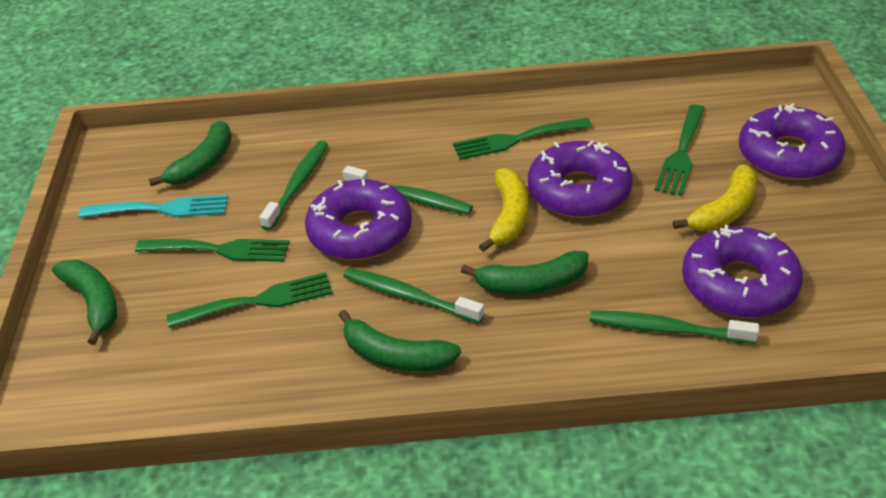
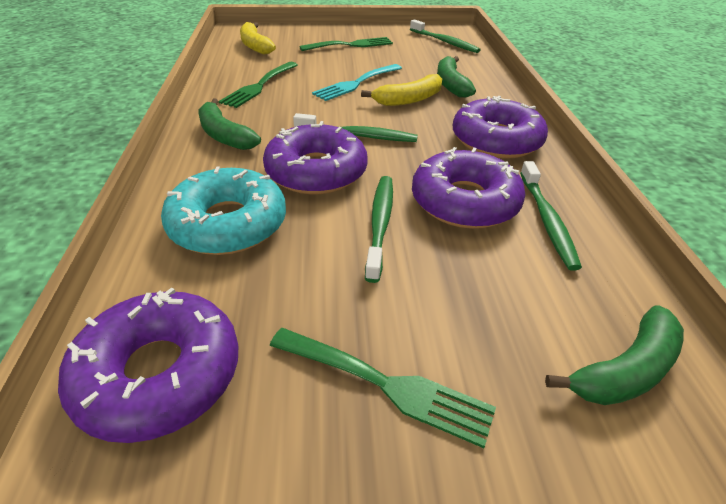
green banana: 4 -> 3
green fork: 4 -> 3
turquoise donut: 0 -> 1

